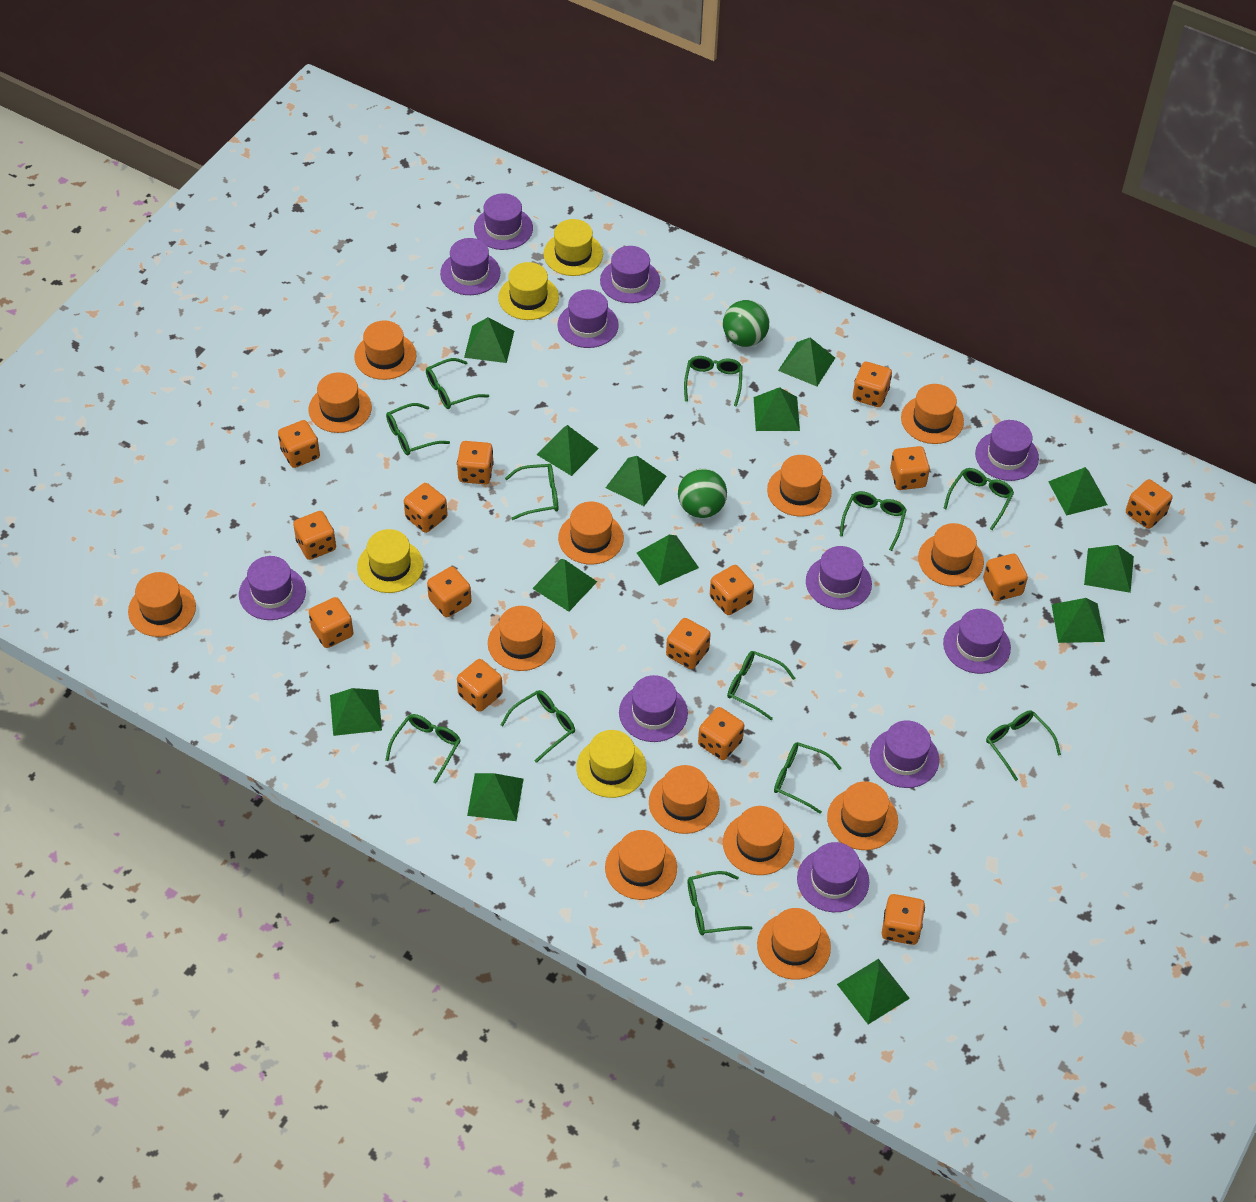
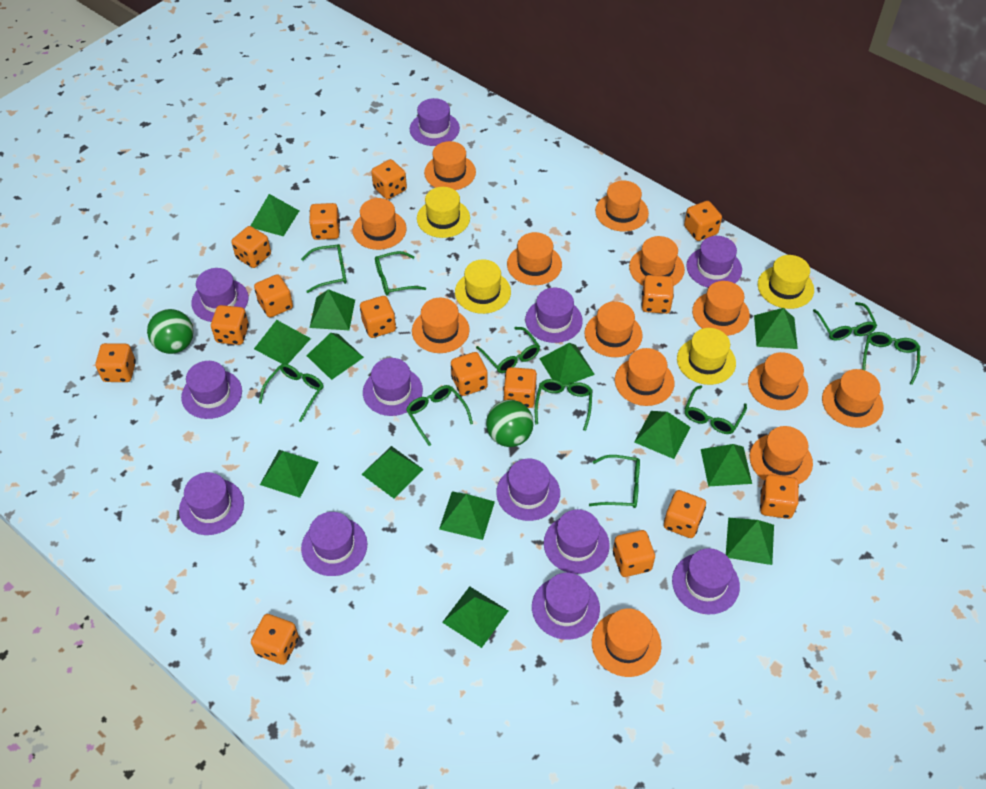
green glasses: 12 -> 10
purple hat: 11 -> 12

